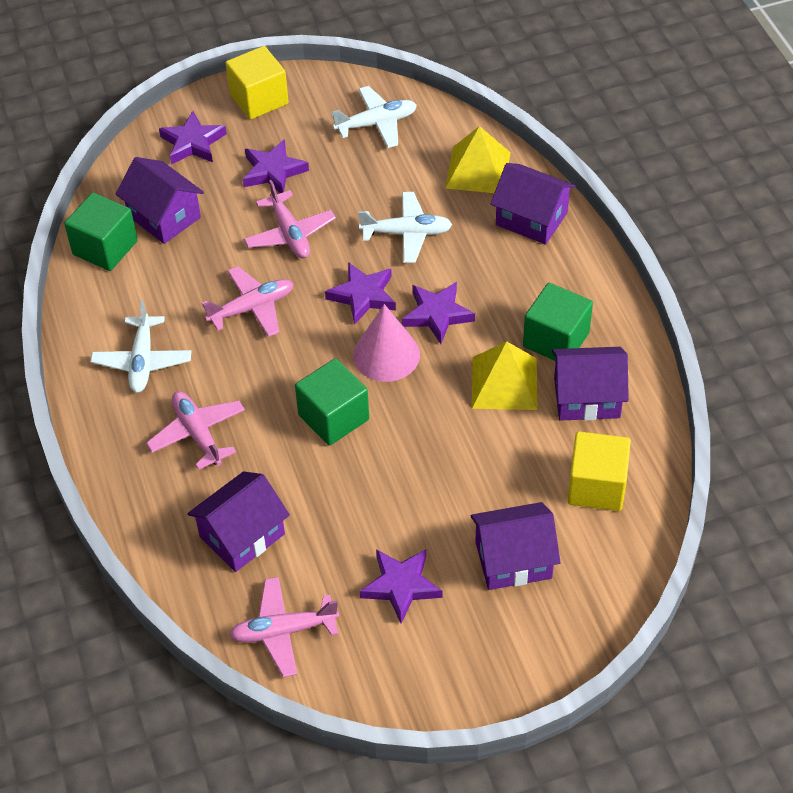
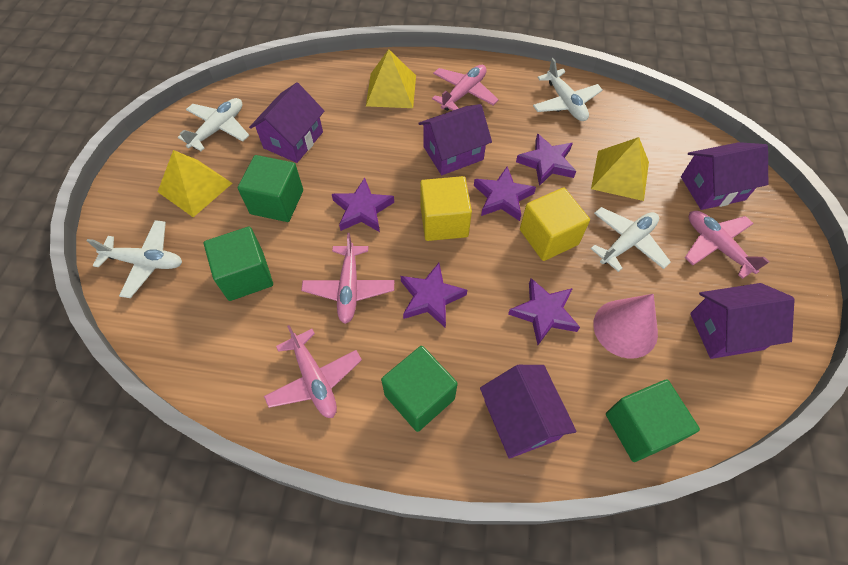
green cube: 3 -> 4
white plane: 3 -> 4
yellow pyramid: 2 -> 3

